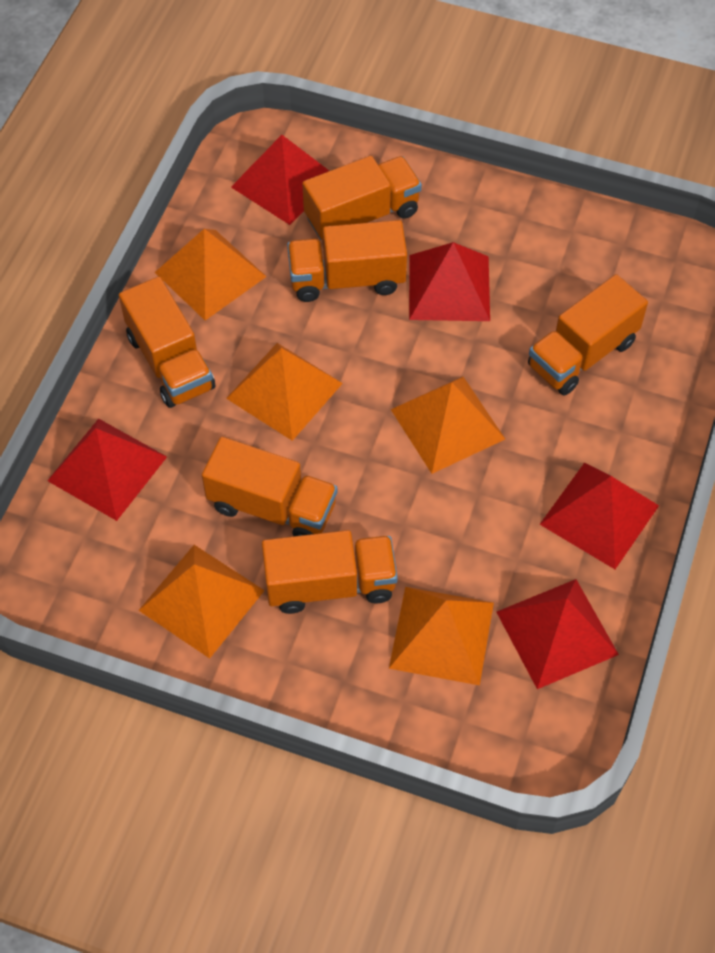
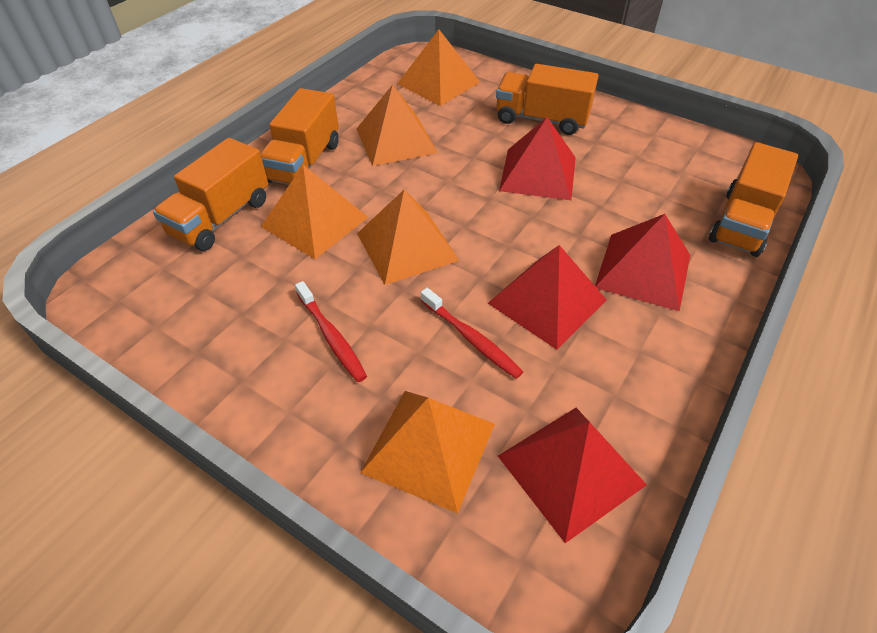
orange truck: 6 -> 4
red pyramid: 5 -> 4
red toothbrush: 0 -> 2

